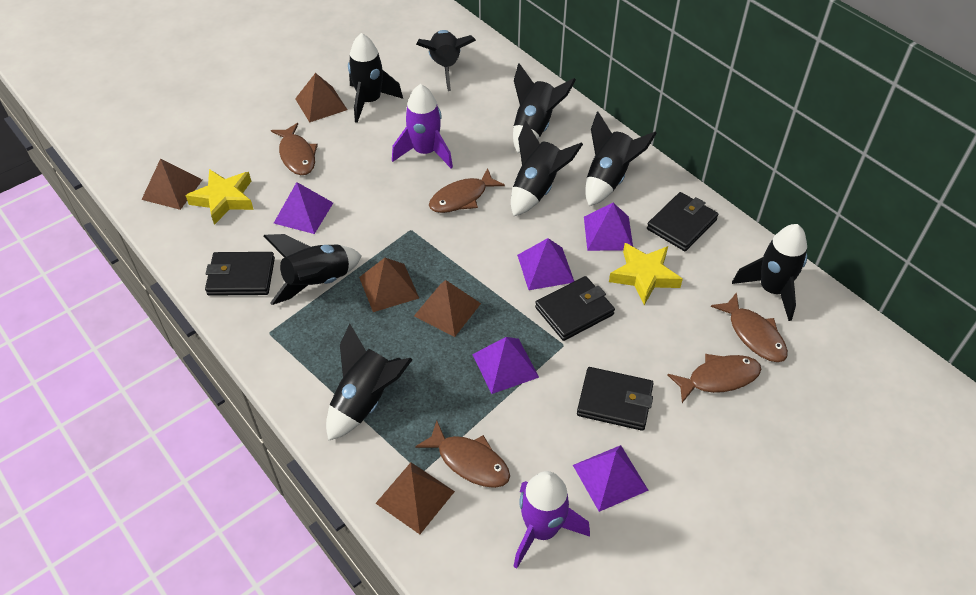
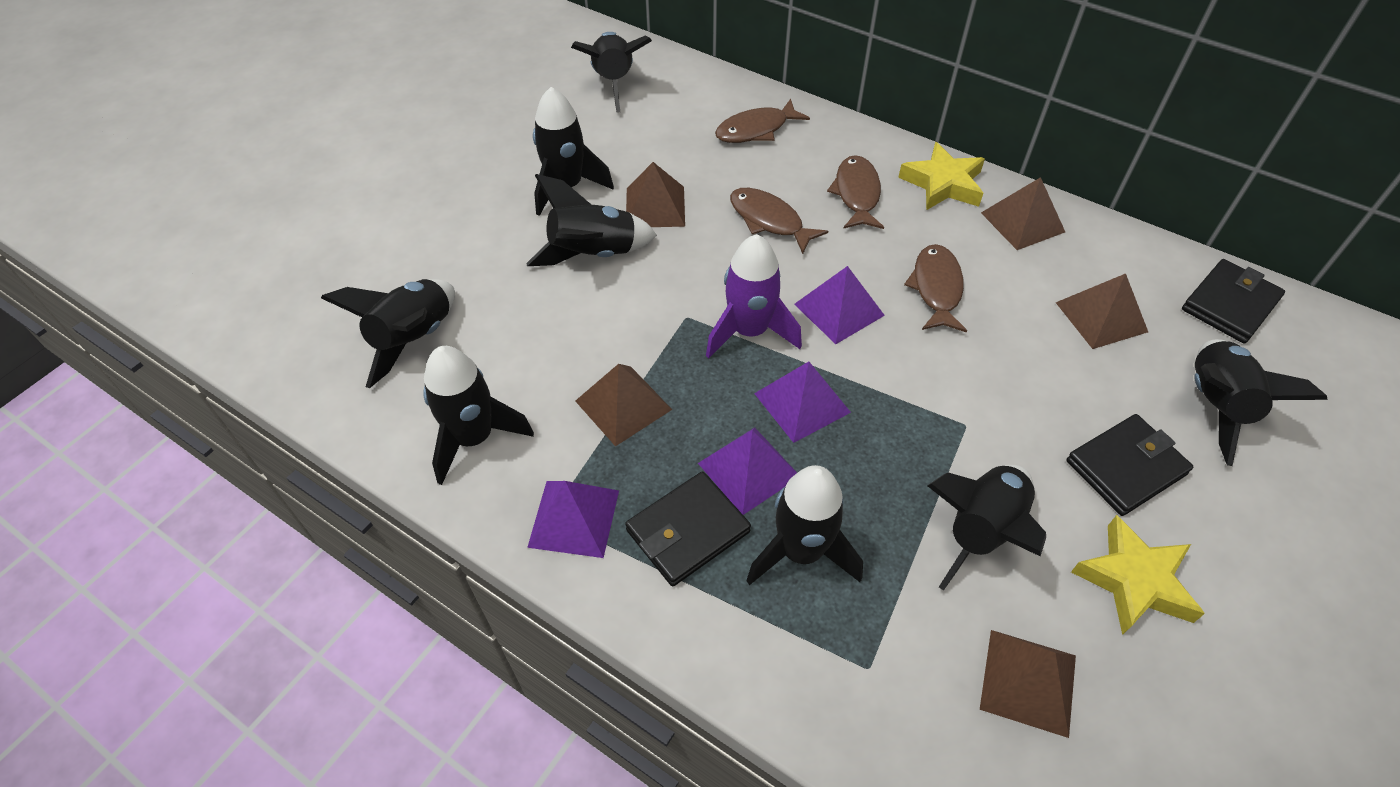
black wallet: 4 -> 3
brown fish: 5 -> 4
purple pyramid: 5 -> 4
purple rocket: 2 -> 1

